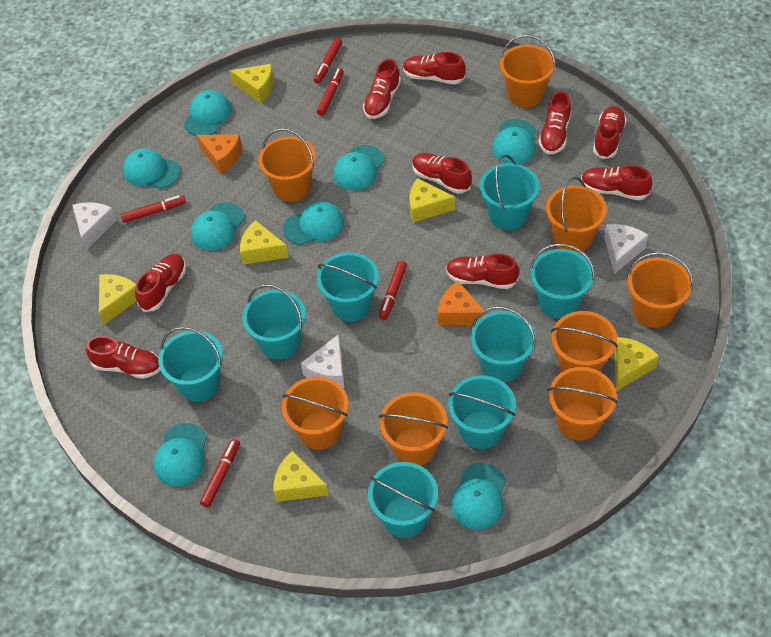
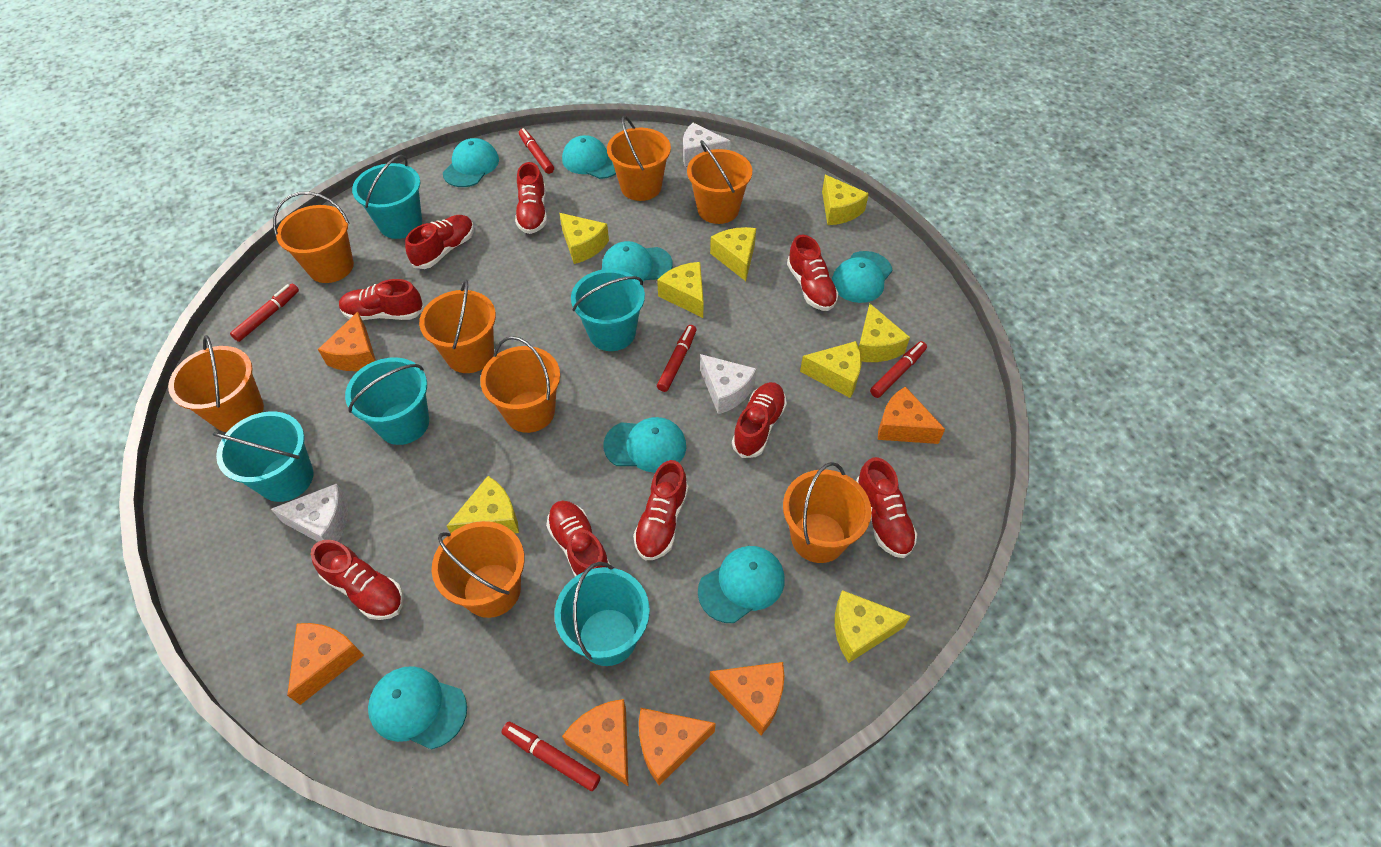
orange cheese: 2 -> 6
turquoise bucket: 8 -> 5
turquoise cap: 8 -> 7
yellow cheese: 6 -> 8

